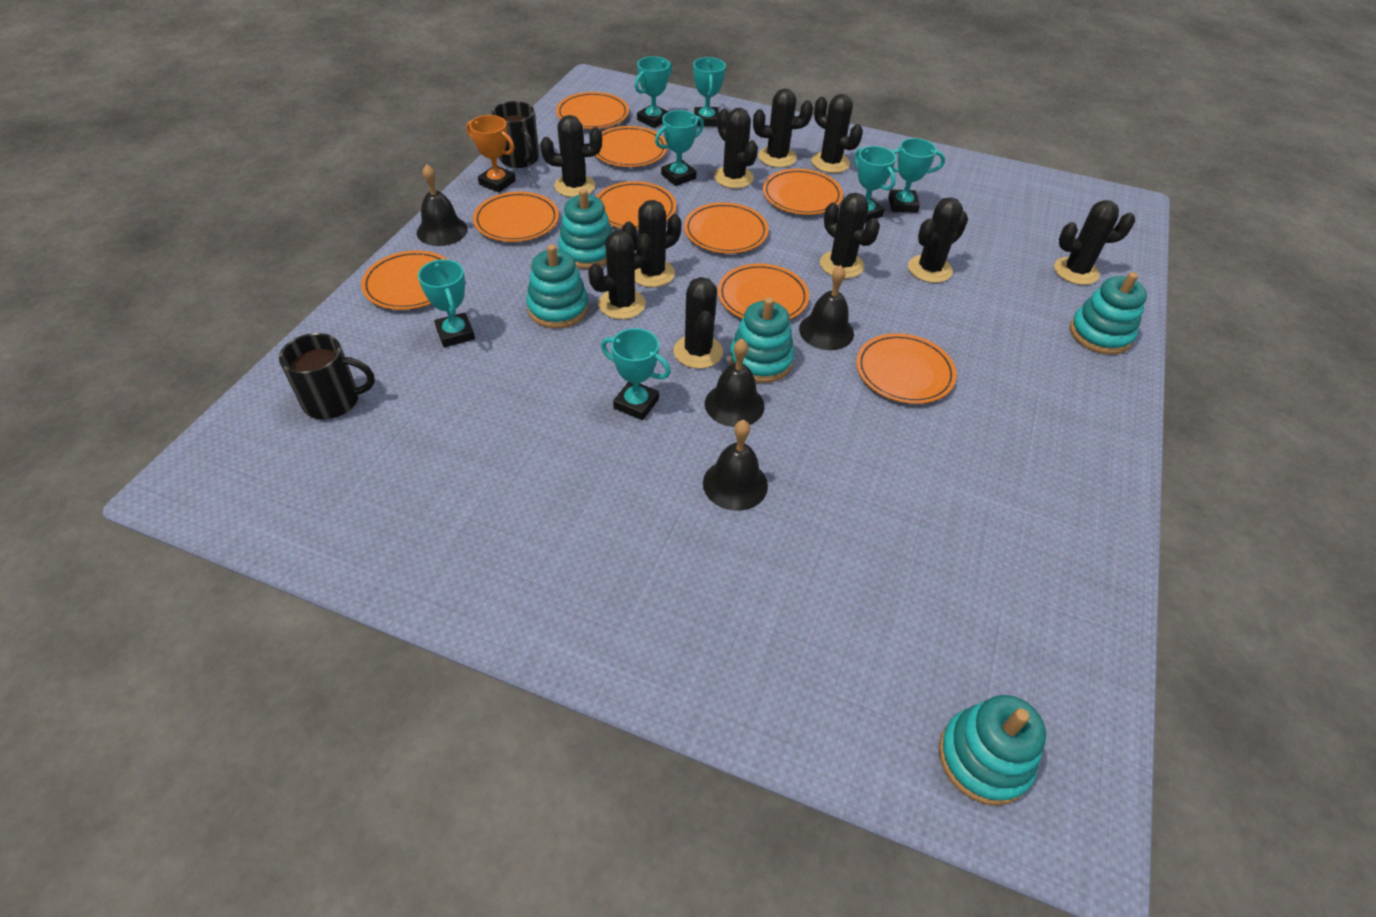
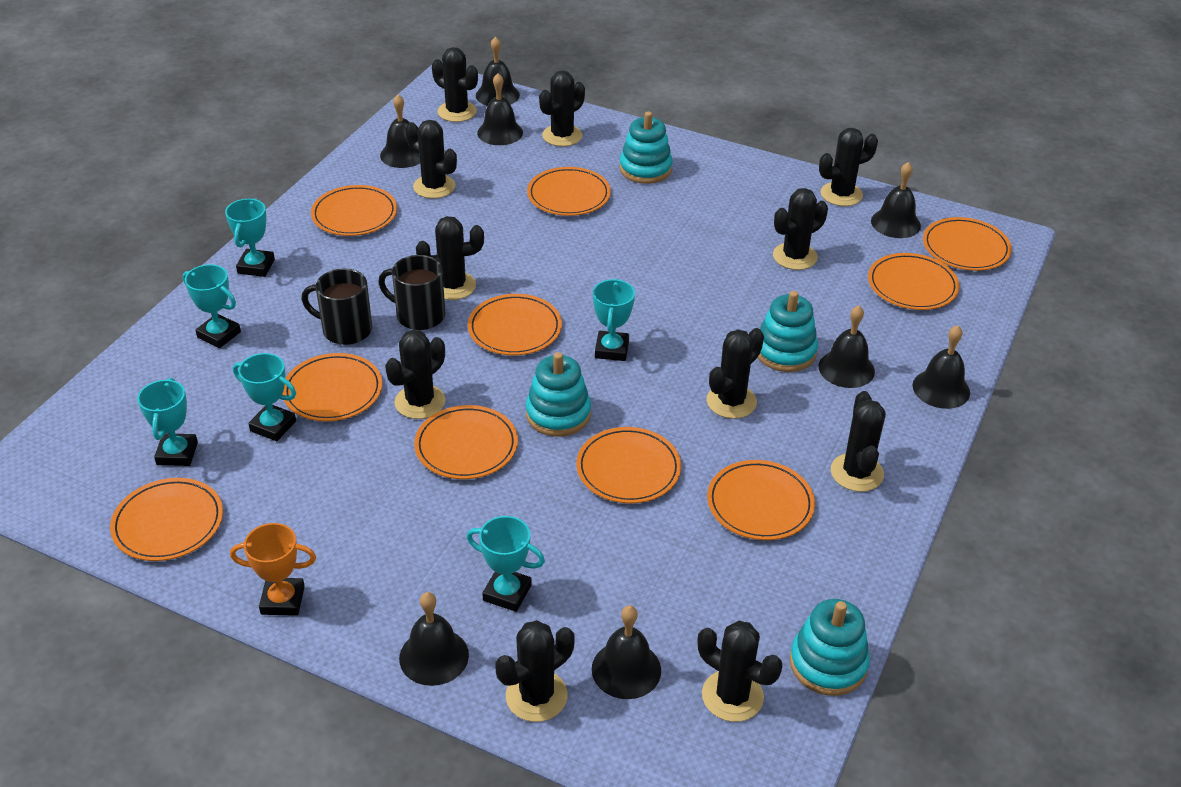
black bell: 4 -> 8
black cactus: 10 -> 11
orange plate: 9 -> 10
turquoise stacking toy: 5 -> 4
turquoise trophy: 7 -> 6

